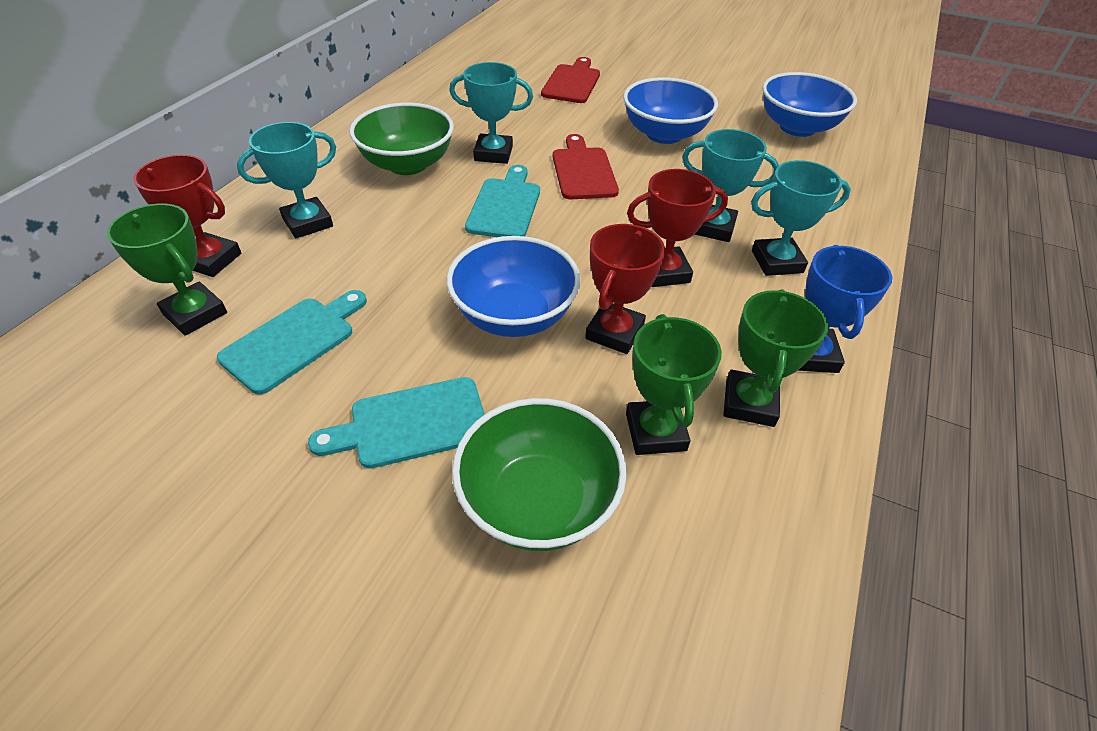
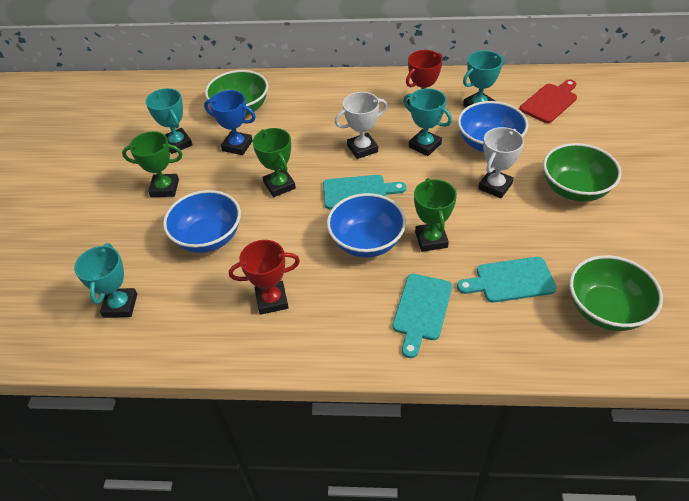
green bowl: 2 -> 3
red cutting board: 2 -> 1
red trophy: 3 -> 2
white trophy: 0 -> 2

